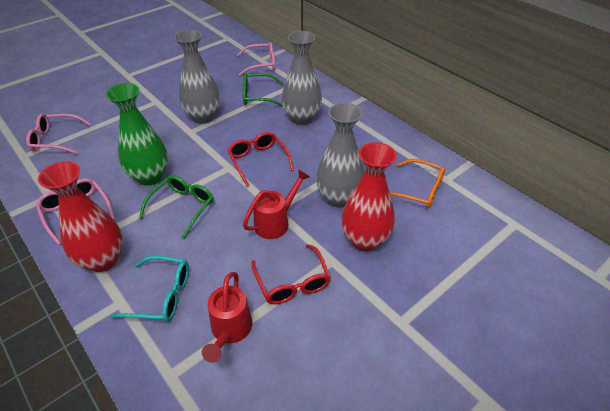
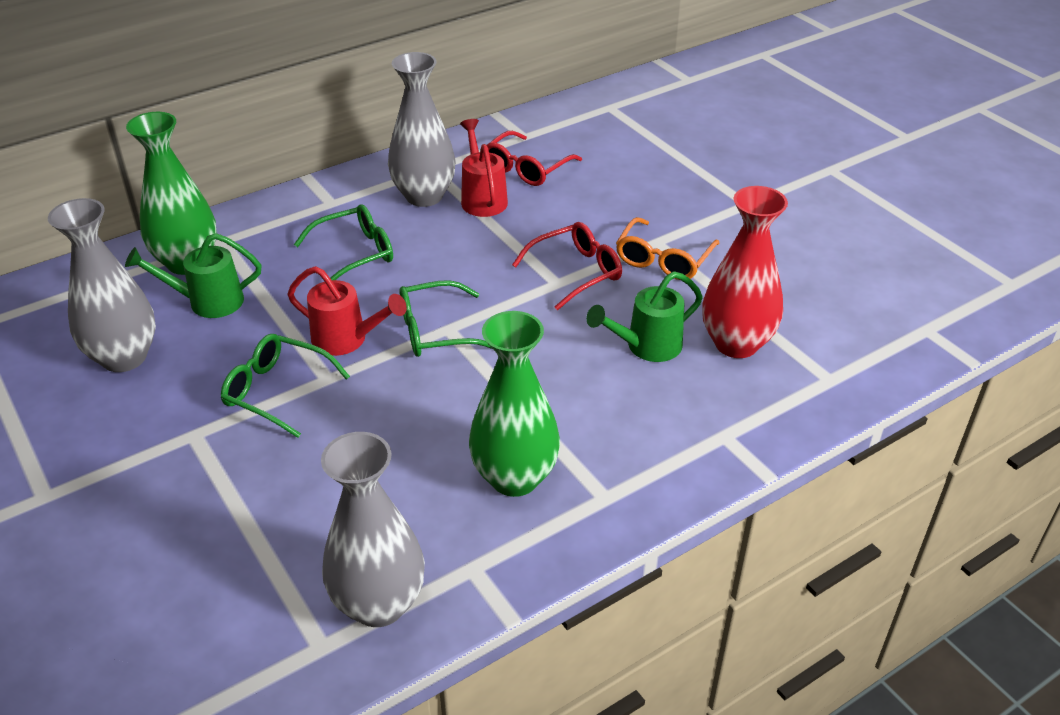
green glasses: 2 -> 3
green vase: 1 -> 2
green watering can: 0 -> 2
pink glasses: 3 -> 0
red vase: 2 -> 1
turquoise glasses: 1 -> 0

